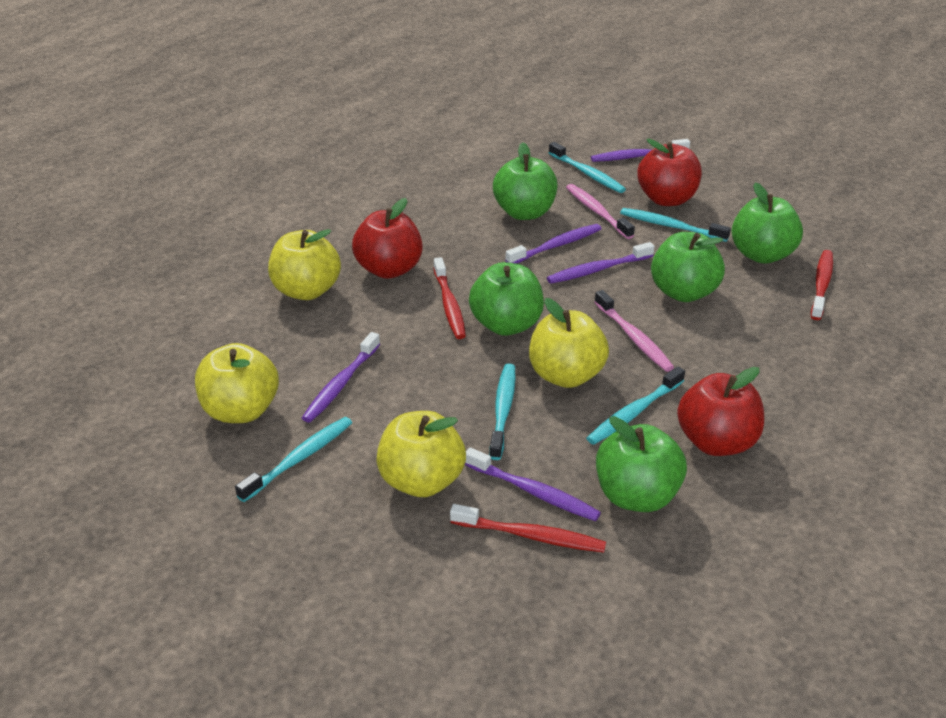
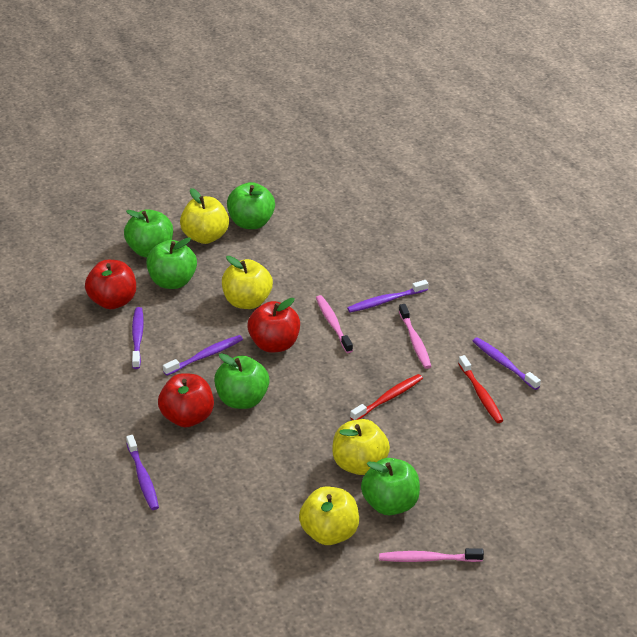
pink toothbrush: 2 -> 3
red toothbrush: 3 -> 2
turquoise toothbrush: 5 -> 0

